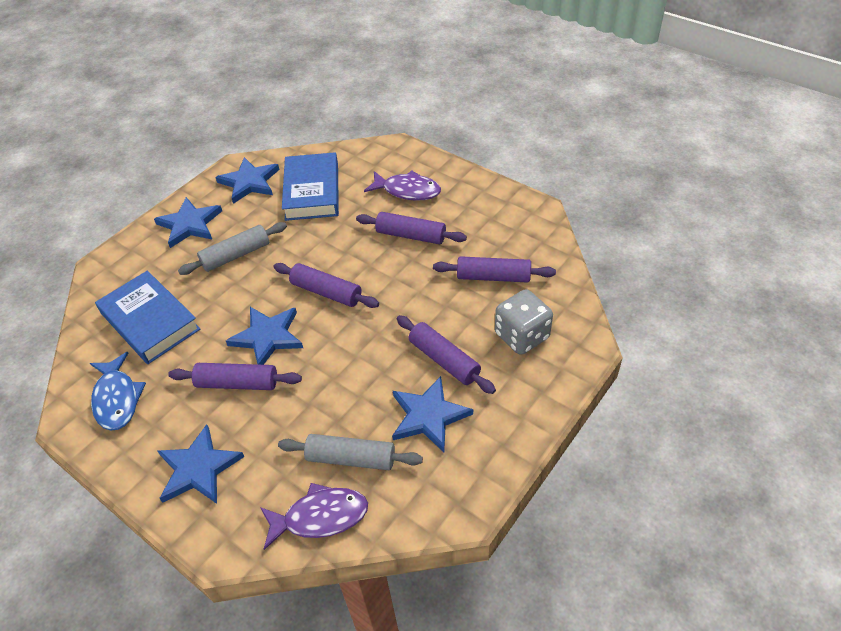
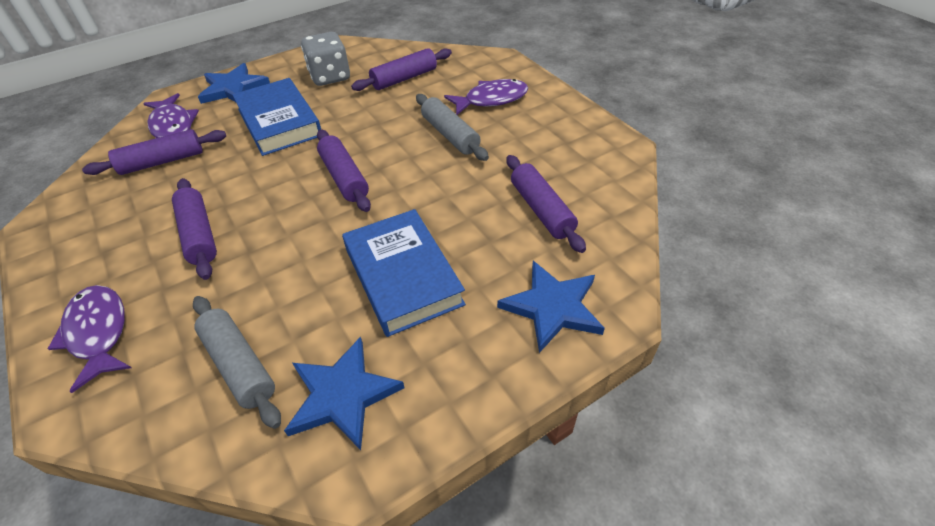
blue fish: 1 -> 0
blue star: 5 -> 3
purple fish: 2 -> 3

